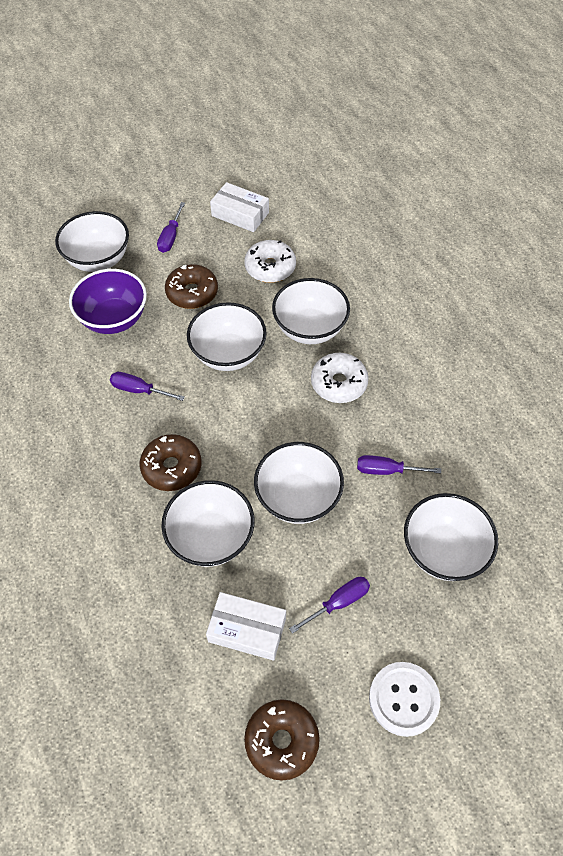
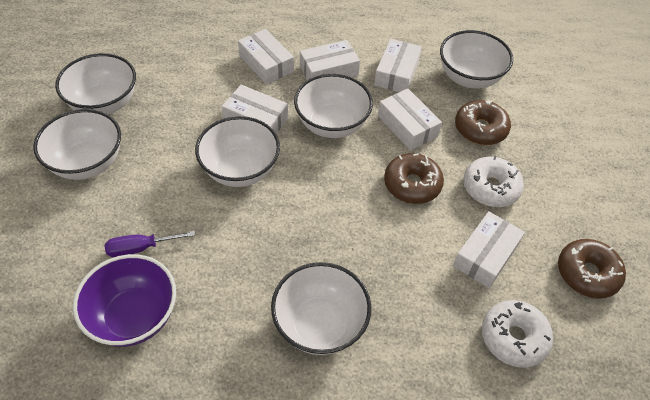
purple screwdriver: 4 -> 1
white box: 2 -> 6
white button: 1 -> 0

